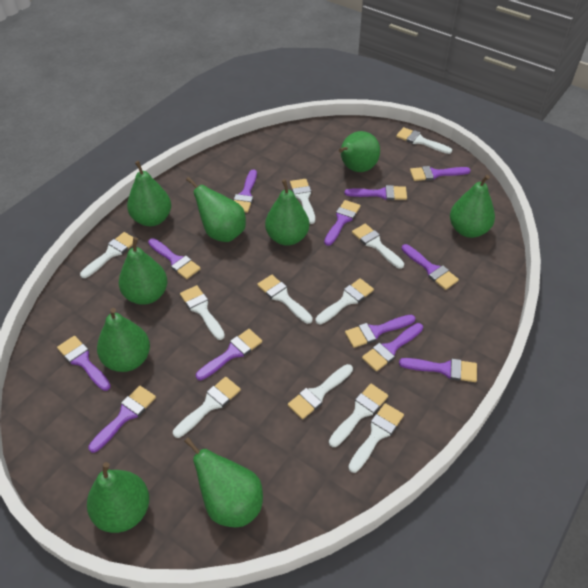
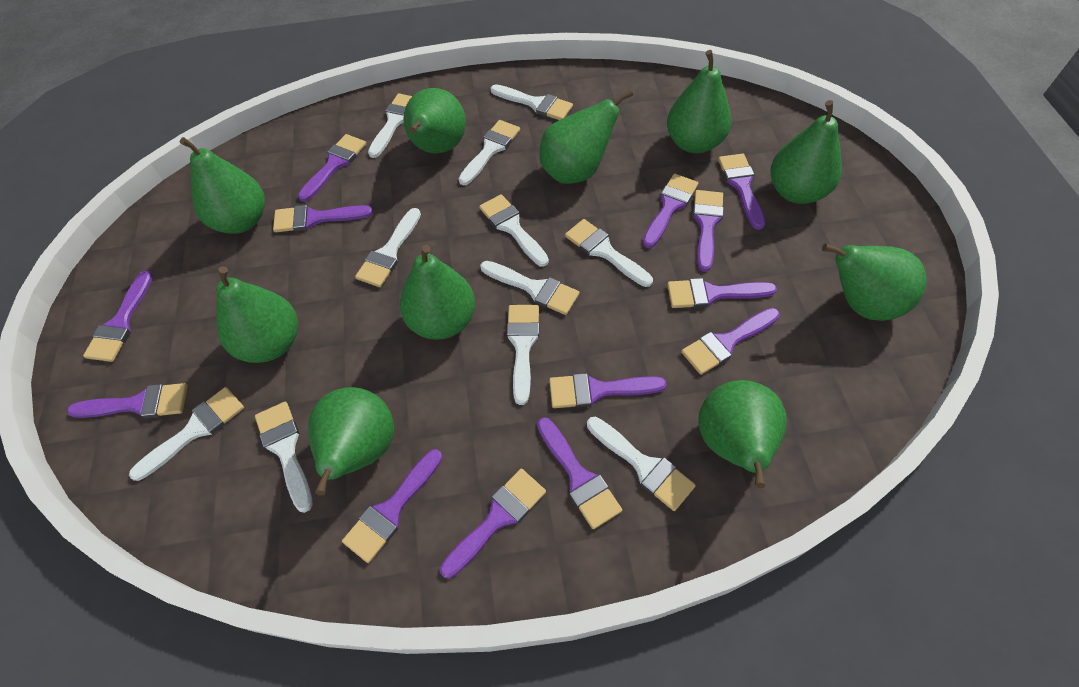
green pear: 9 -> 10
purple brush: 12 -> 13

